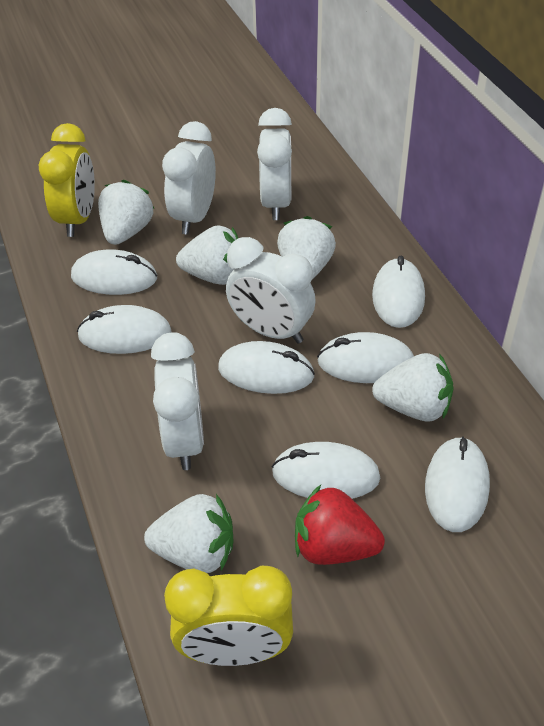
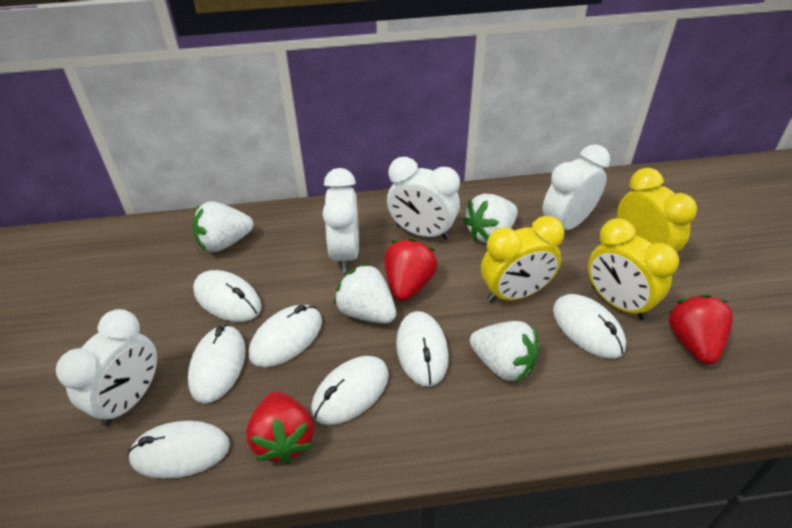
red strawberry: 1 -> 3
white strawberry: 5 -> 4
yellow clock: 2 -> 3

